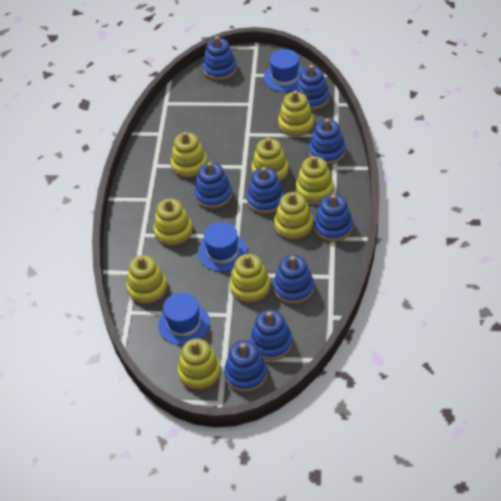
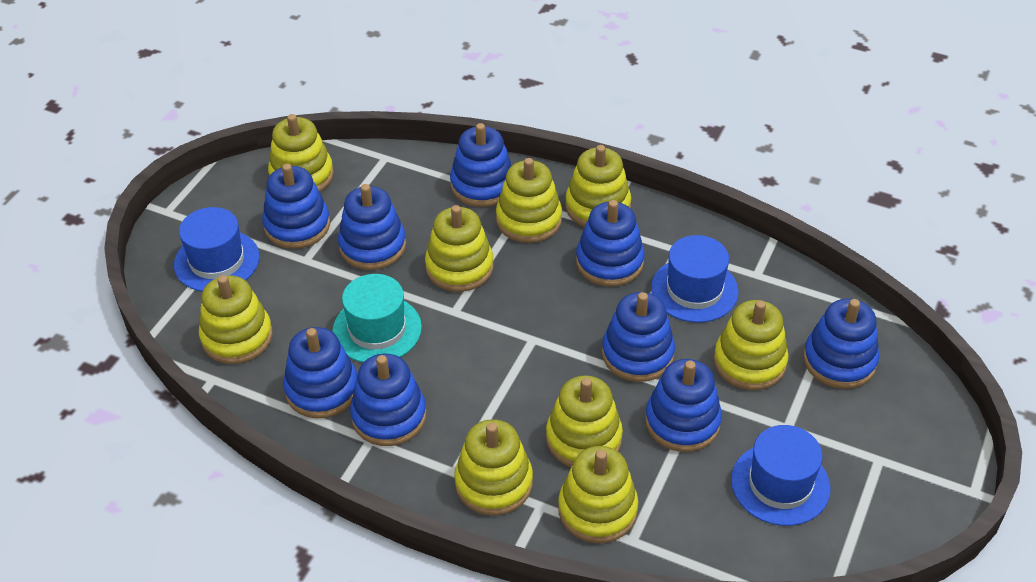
turquoise hat: 0 -> 1

